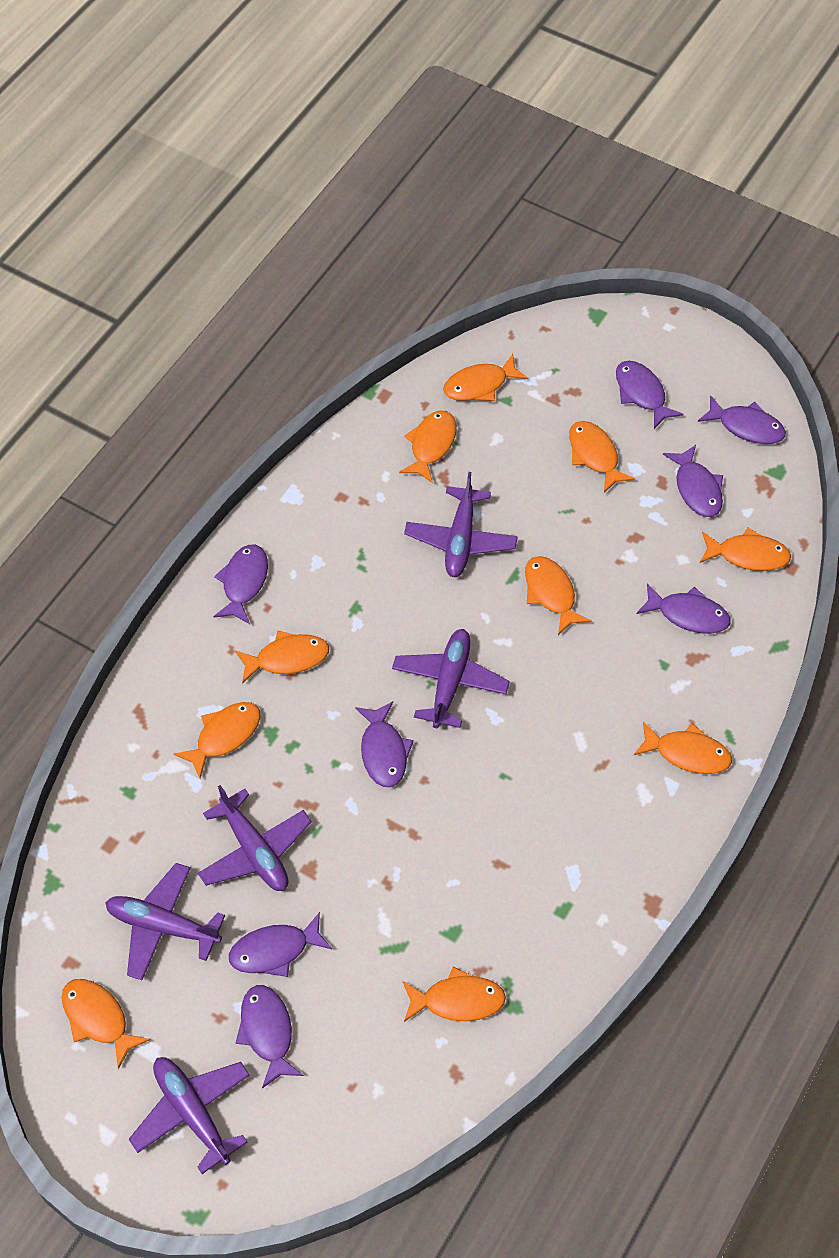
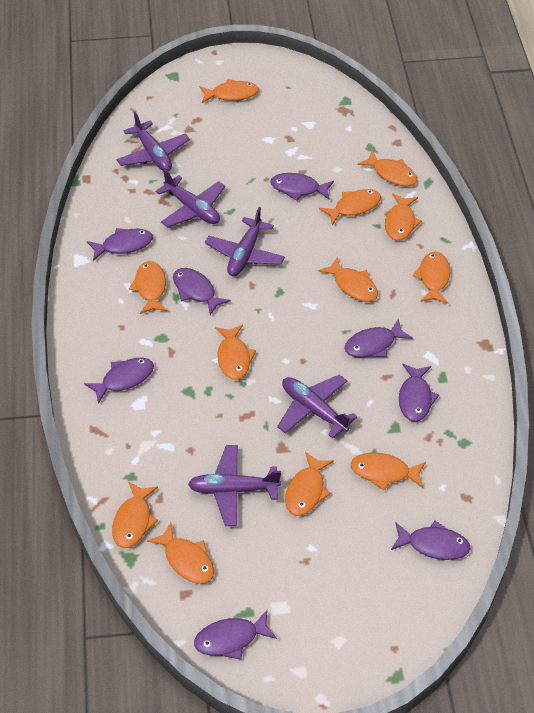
orange fish: 10 -> 12

